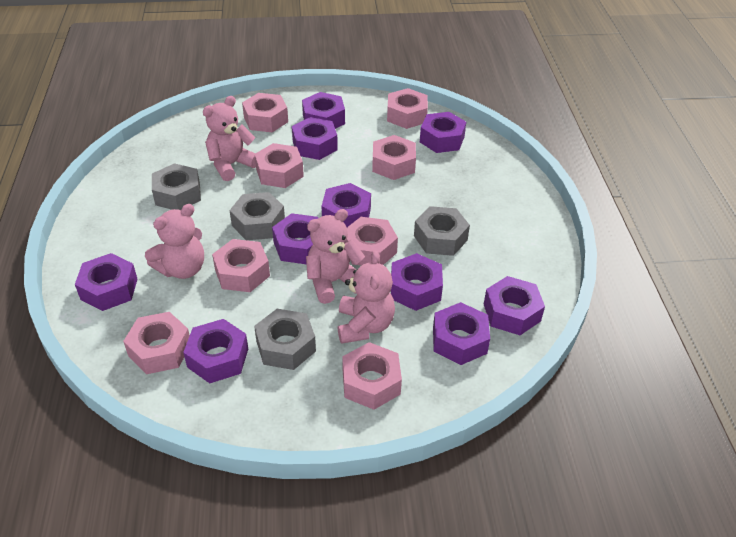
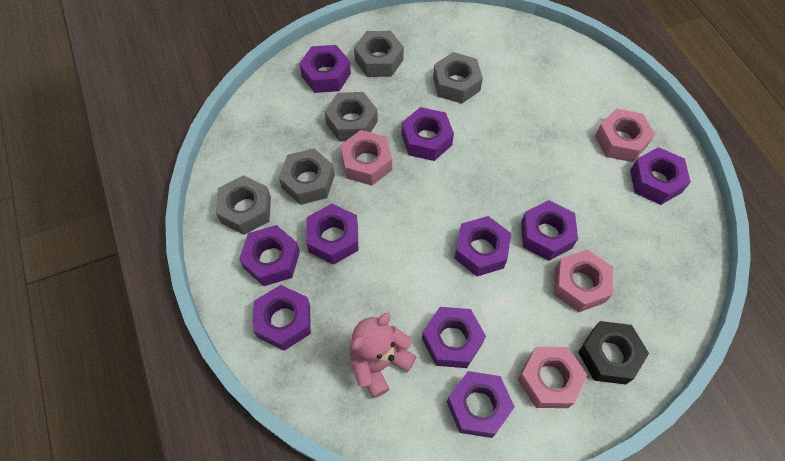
black nut: 0 -> 1
grey nut: 4 -> 5
pink nut: 8 -> 4
pink teddy bear: 4 -> 1

